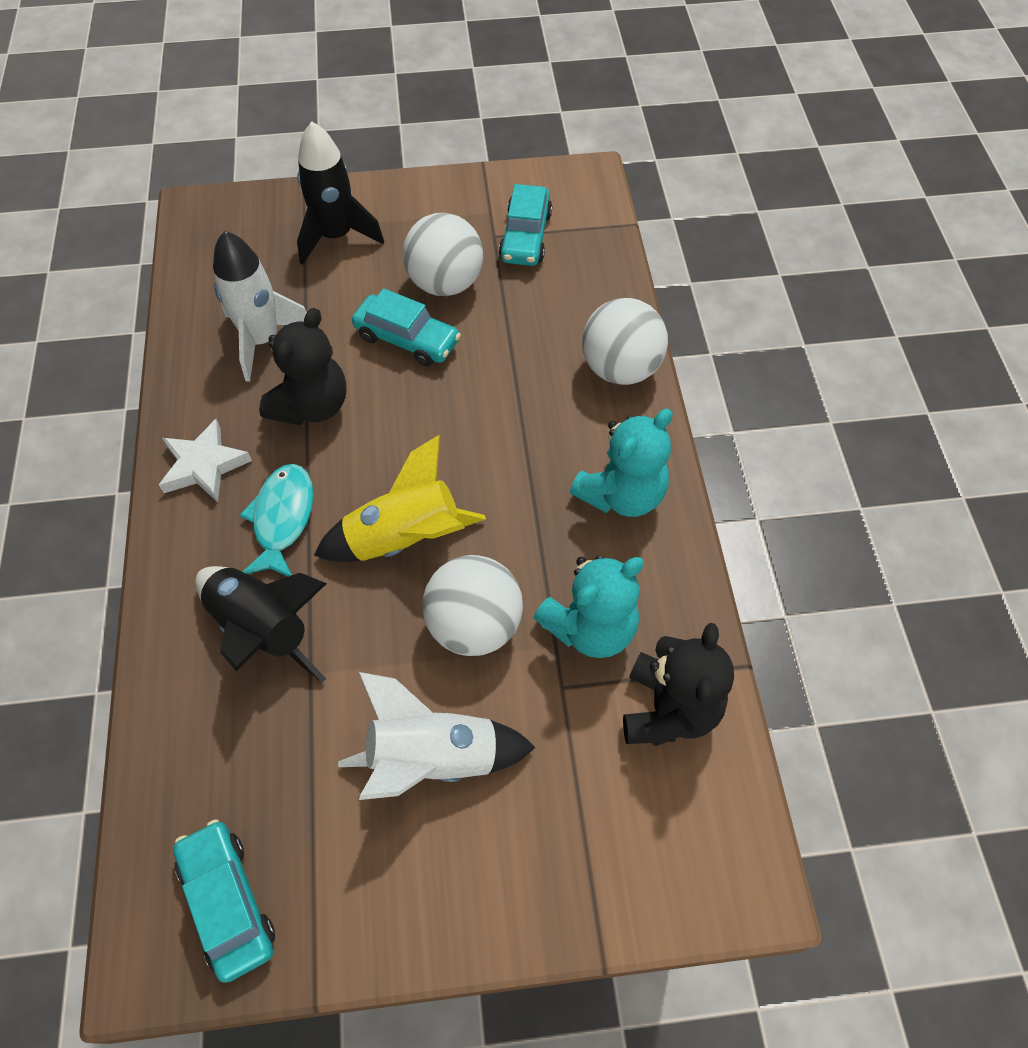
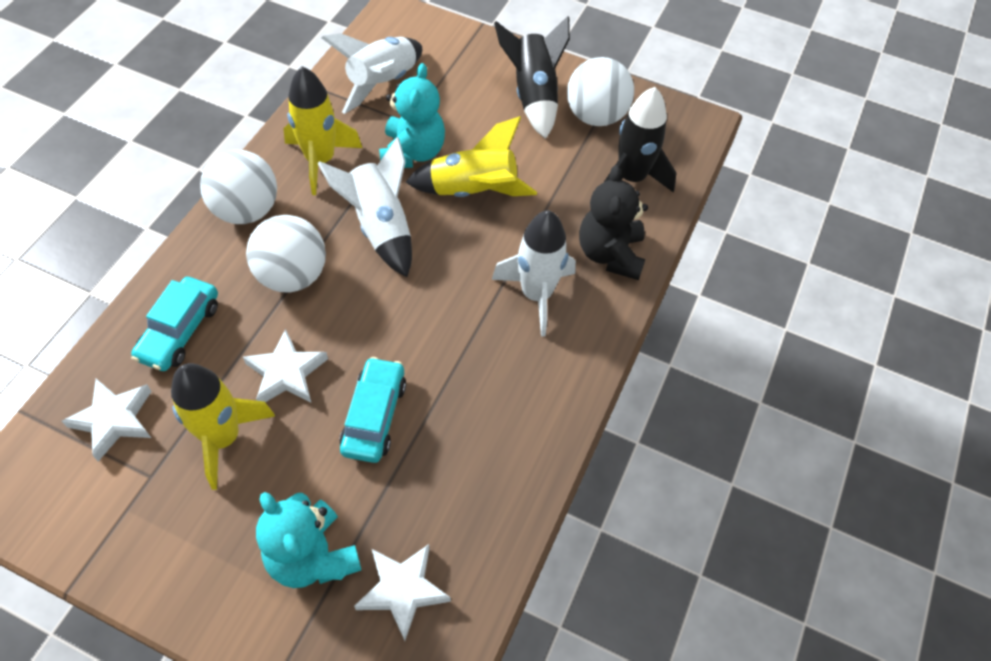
black teddy bear: 2 -> 1
turquoise car: 3 -> 2
turquoise fish: 1 -> 0
white rocket: 2 -> 3
white star: 1 -> 3
yellow rocket: 1 -> 3

